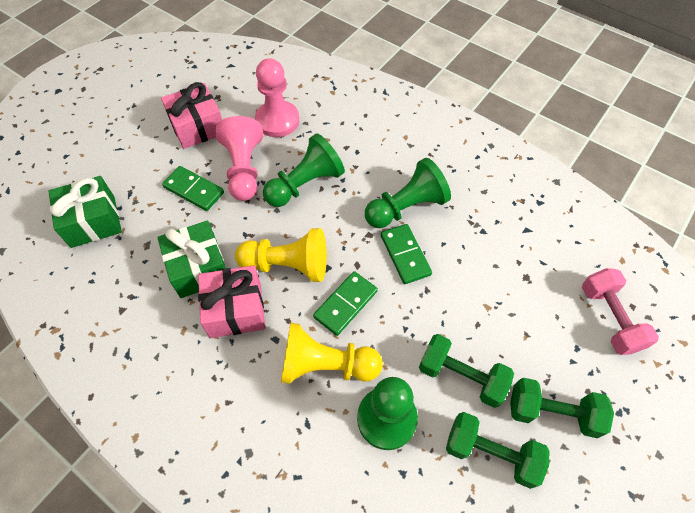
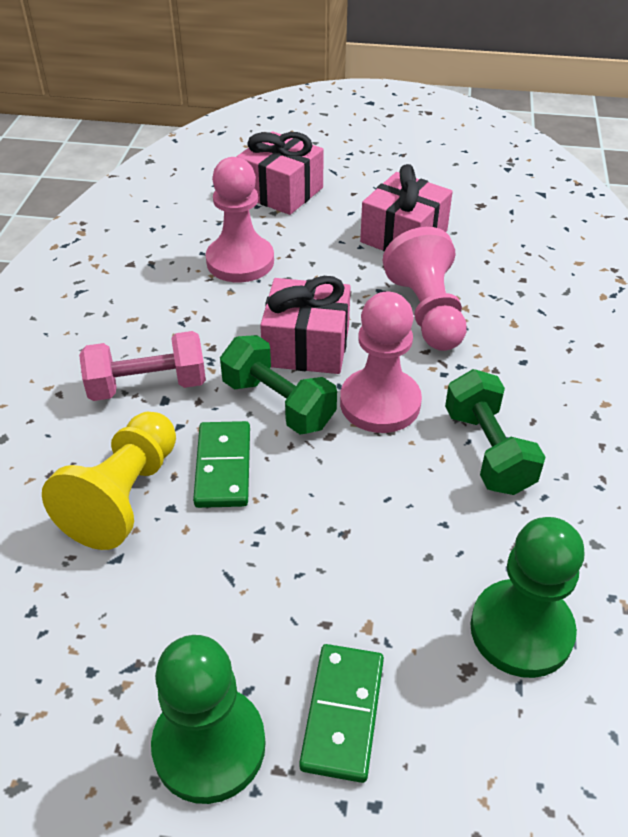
green domino: 3 -> 2
green dumbbell: 3 -> 2
green gift: 2 -> 0
green pawn: 3 -> 2
pink gift: 2 -> 3
pink pawn: 2 -> 3
yellow pawn: 2 -> 1

